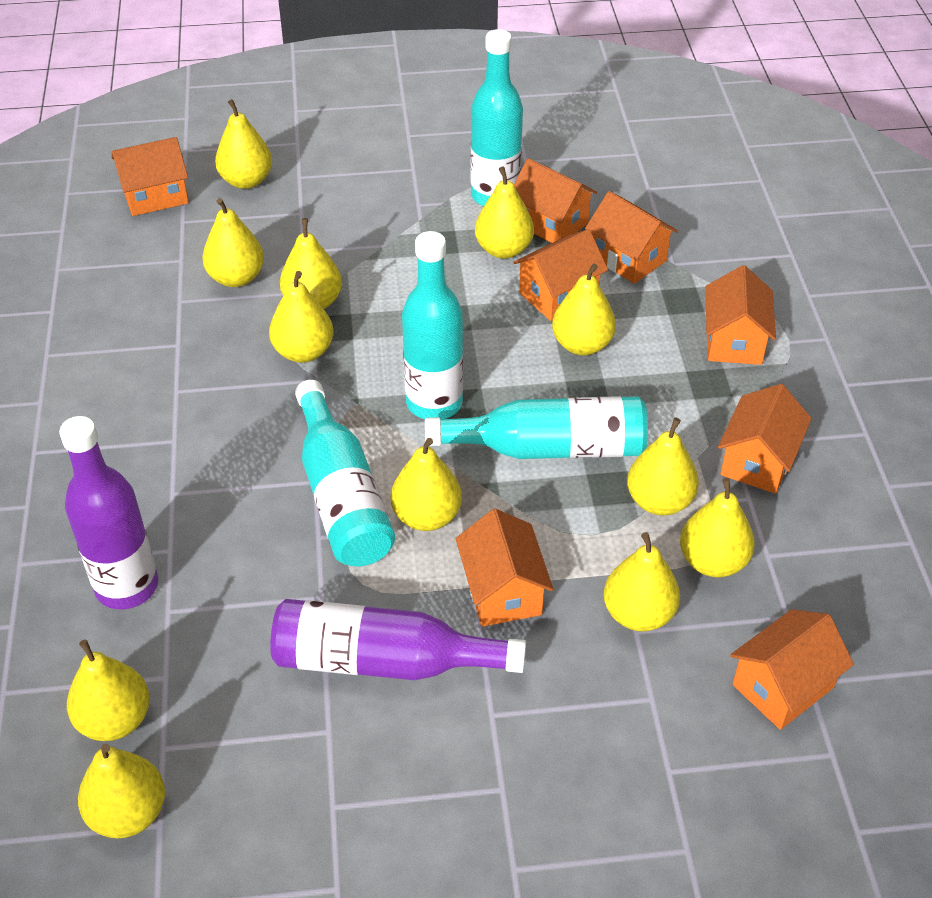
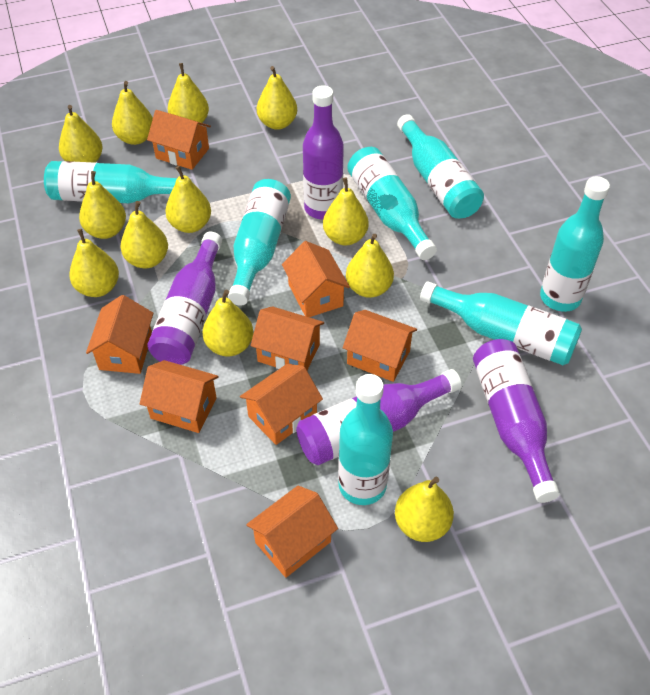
purple bottle: 2 -> 4
turquoise bottle: 4 -> 7

